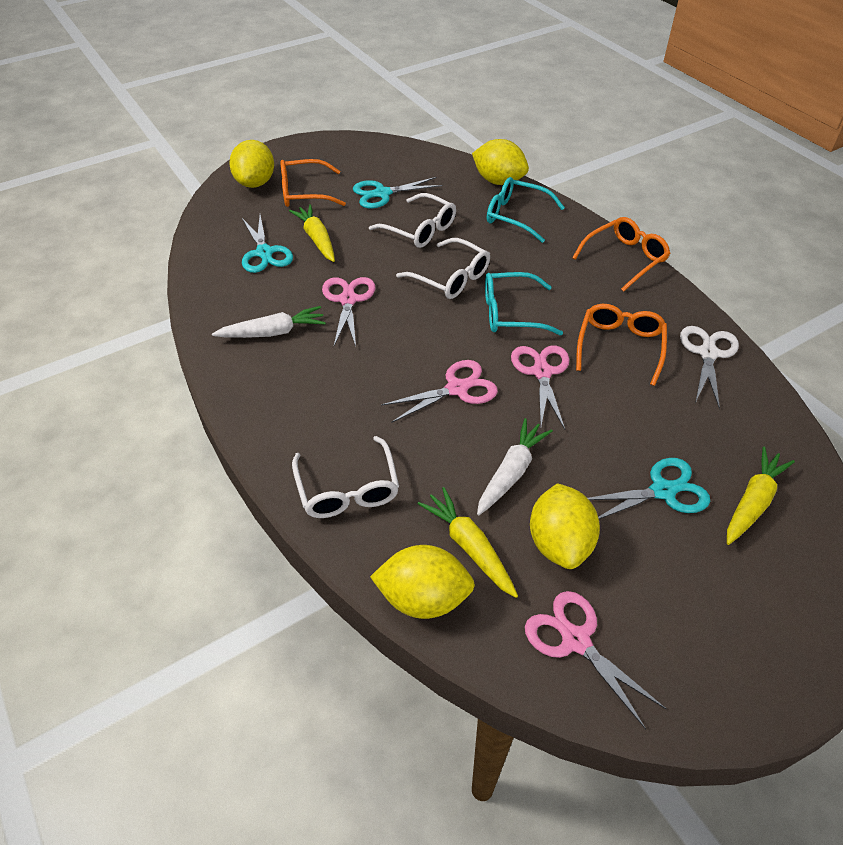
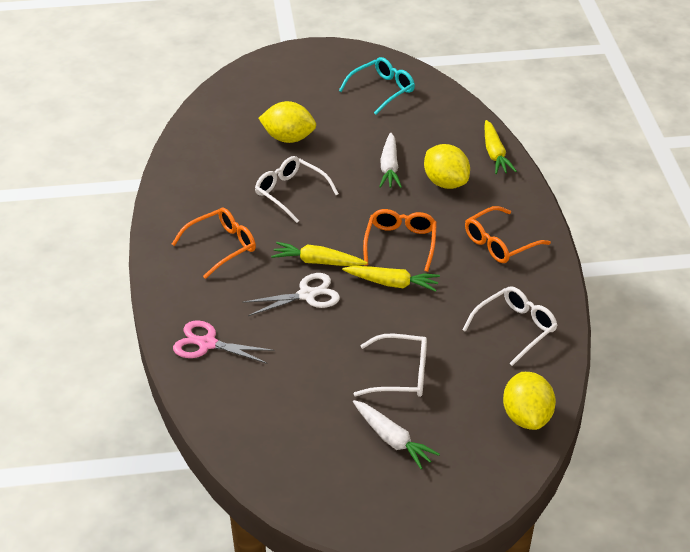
pink scissors: 4 -> 1
turquoise glasses: 2 -> 1
turquoise scissors: 3 -> 0
yellow lemon: 4 -> 3

